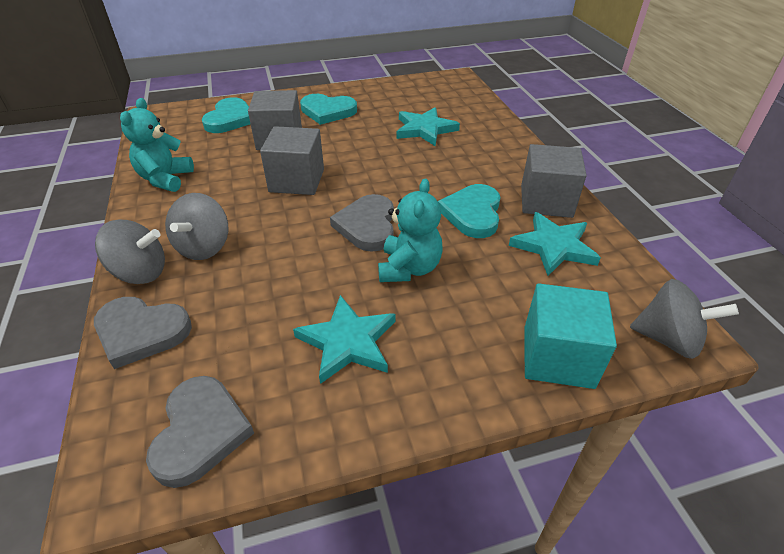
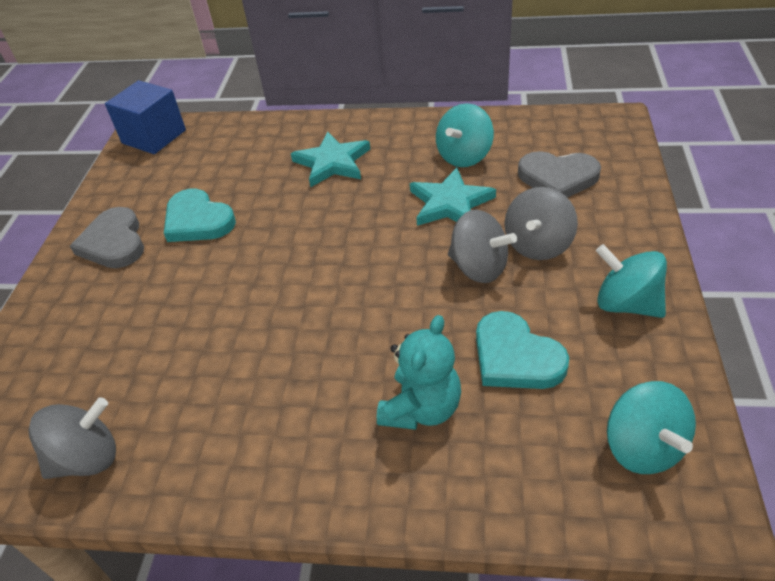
blue cube: 0 -> 1
grey cube: 3 -> 0
grey heart: 3 -> 2
turquoise cube: 1 -> 0
turquoise heart: 3 -> 2
turquoise spinning top: 0 -> 3
turquoise star: 3 -> 2
turquoise teddy bear: 2 -> 1

